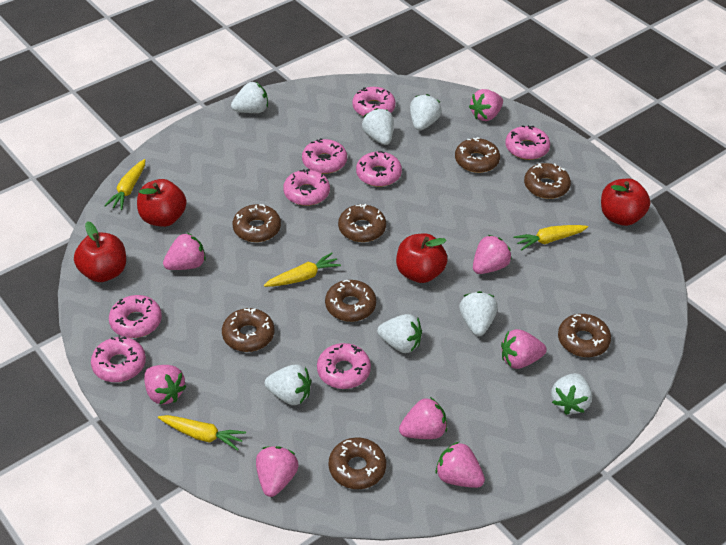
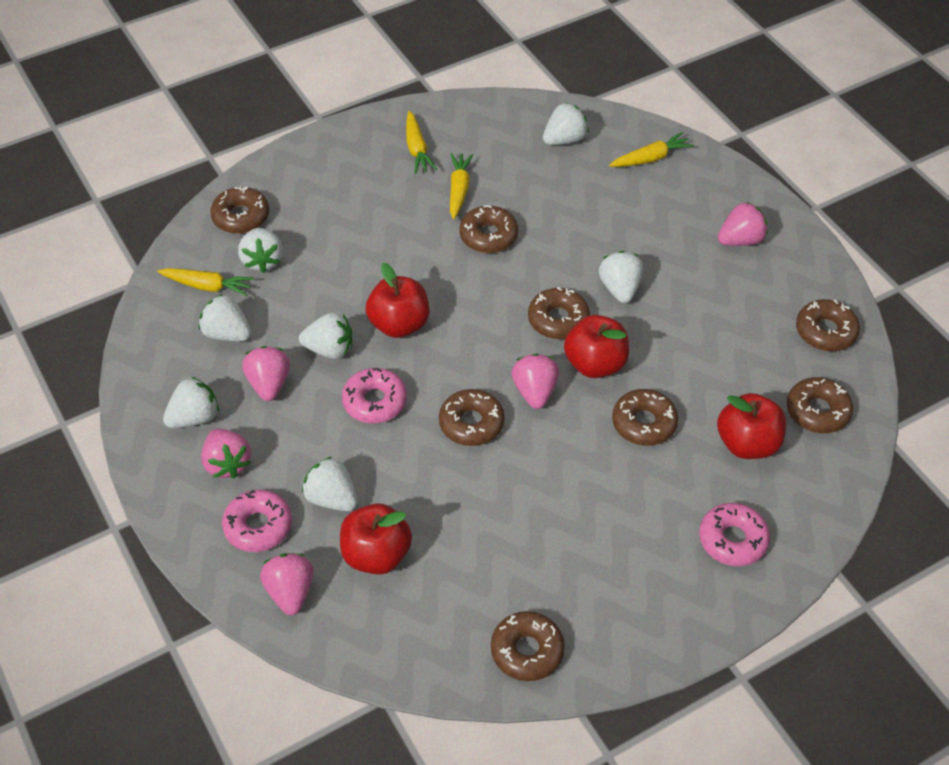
pink donut: 8 -> 3
pink strawberry: 8 -> 5

